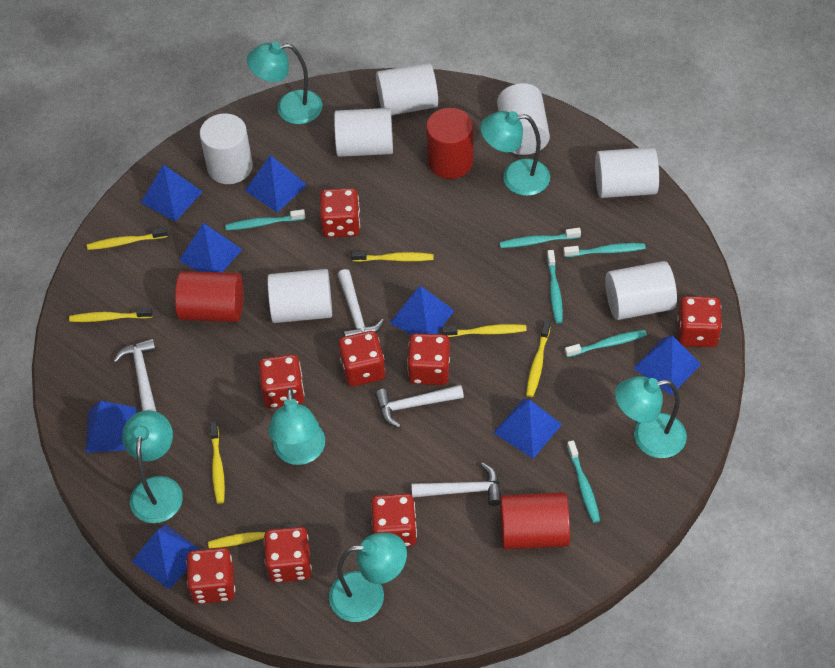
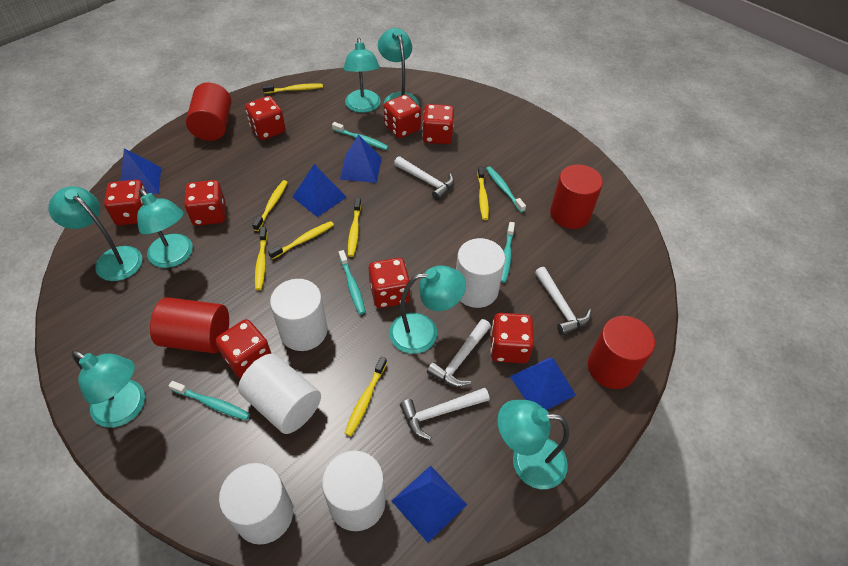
blue pyramid: 8 -> 5
red cylinder: 3 -> 4
turquoise lamp: 6 -> 7
turquoise toothbrush: 6 -> 5
white cylinder: 7 -> 5

